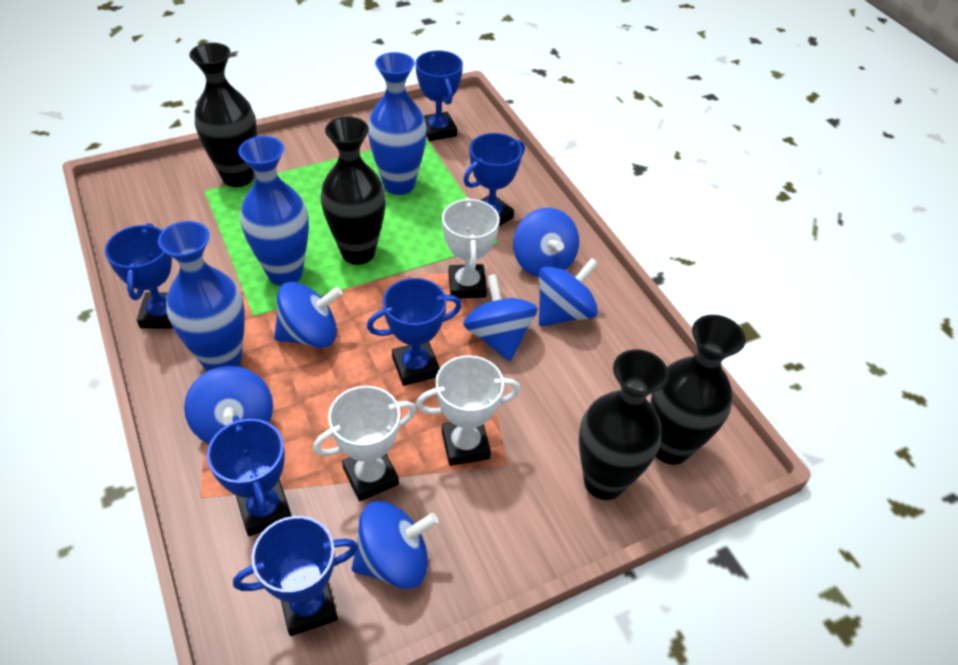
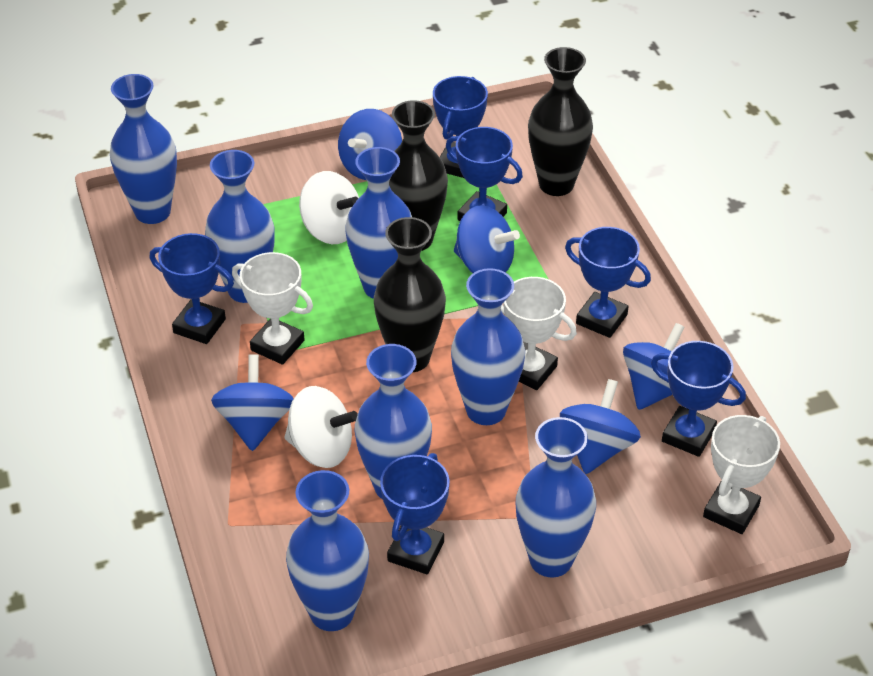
black vase: 4 -> 3
blue spinning top: 6 -> 5
blue vase: 3 -> 7
white spinning top: 0 -> 2

